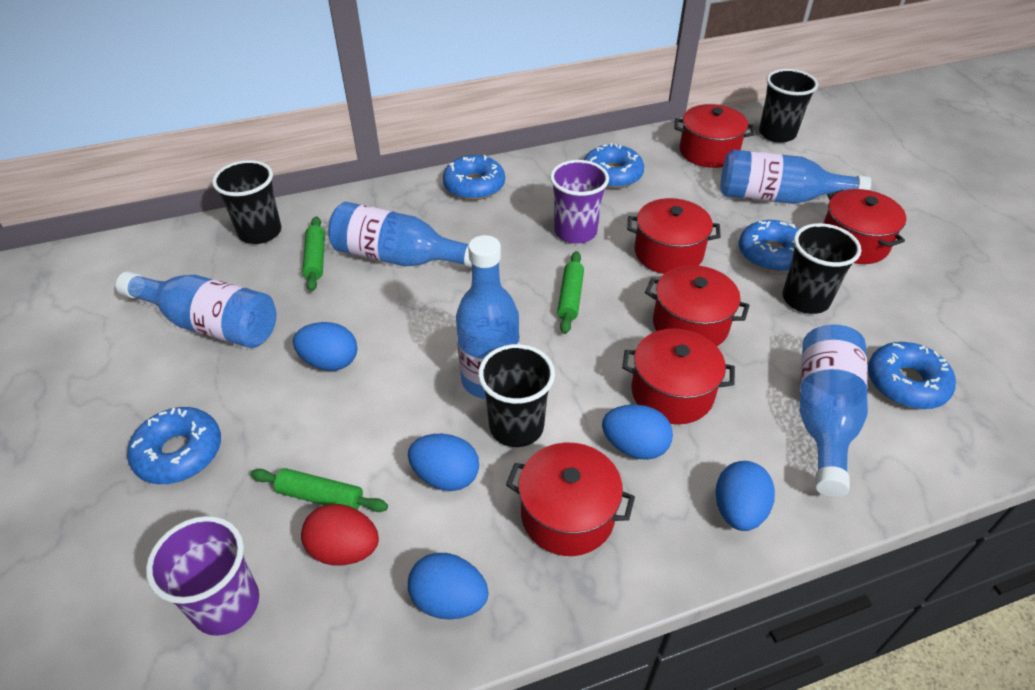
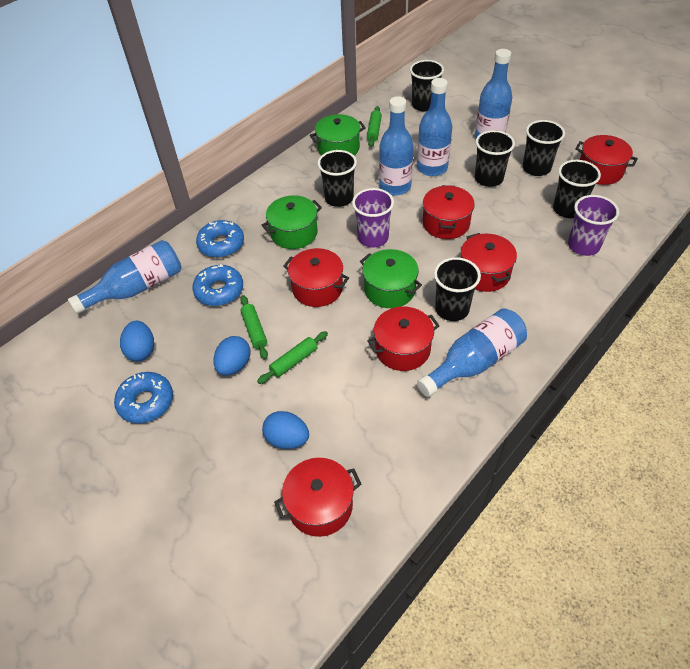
black cup: 4 -> 6
blue donut: 5 -> 3
blue egg: 5 -> 3
green pot: 0 -> 3
red egg: 1 -> 0

